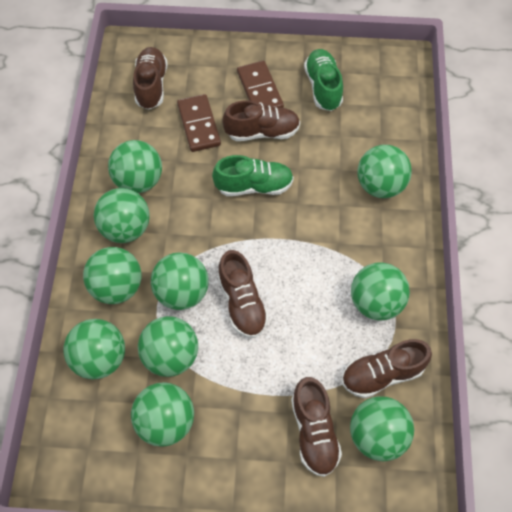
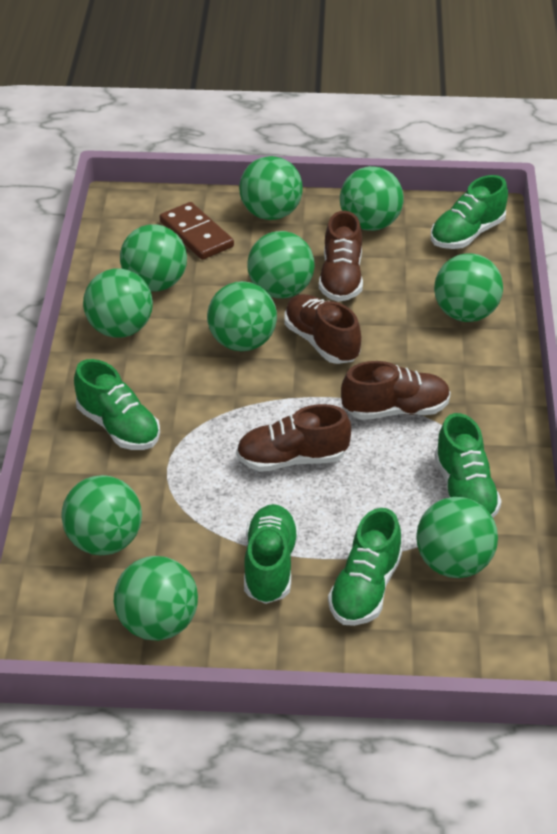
brown domino: 2 -> 1
brown shoe: 5 -> 4
green shoe: 2 -> 5

